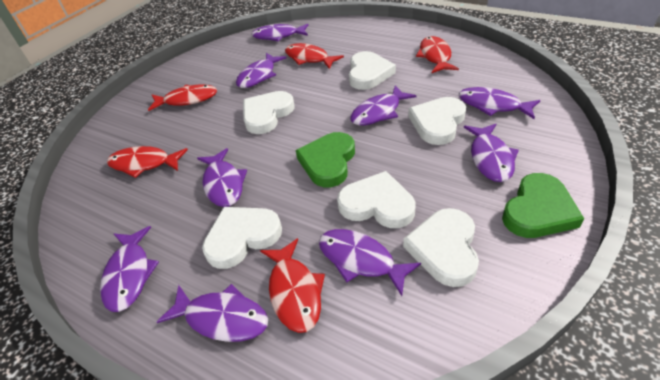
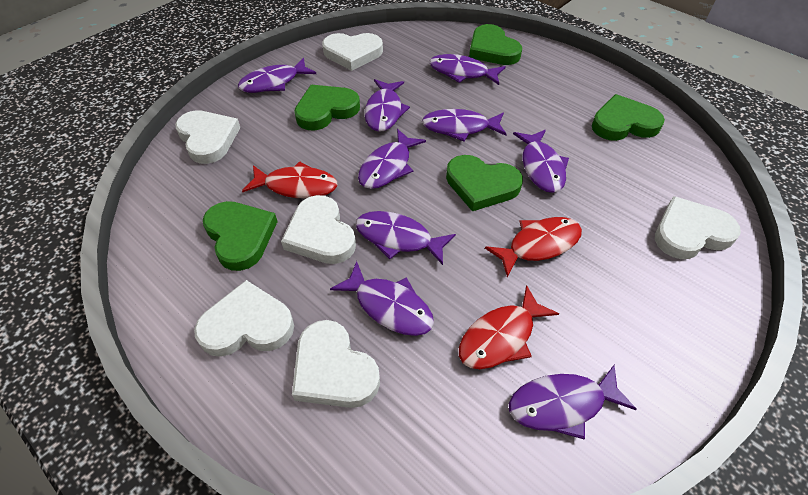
green heart: 2 -> 5
red fish: 5 -> 3

